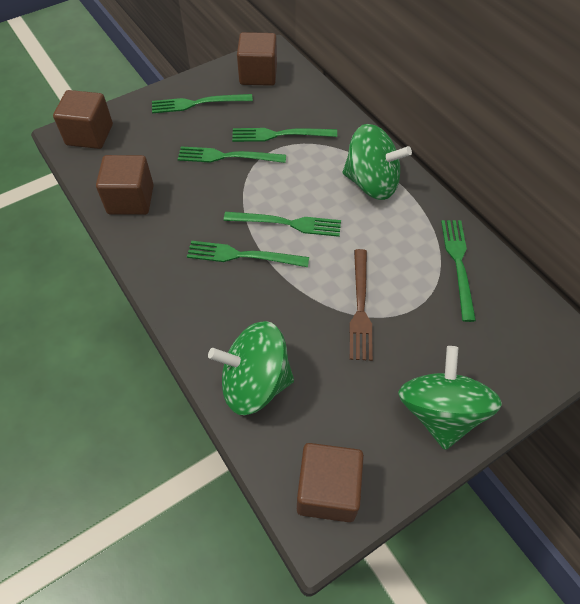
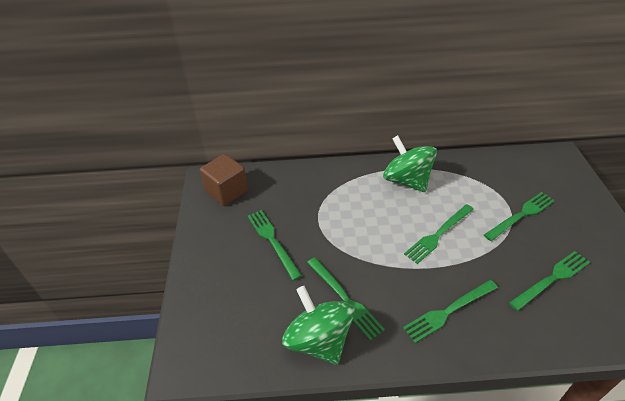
brown cube: 4 -> 1
brown fork: 1 -> 0
green spinning top: 3 -> 2

